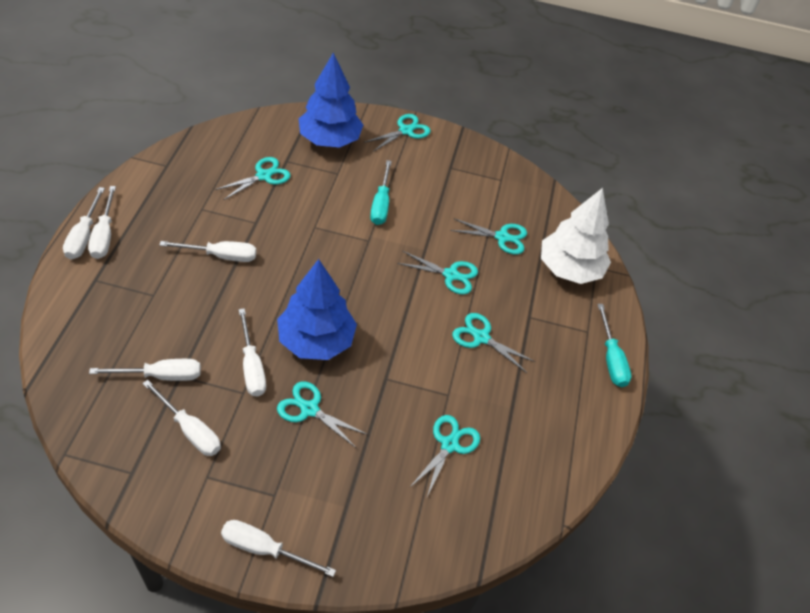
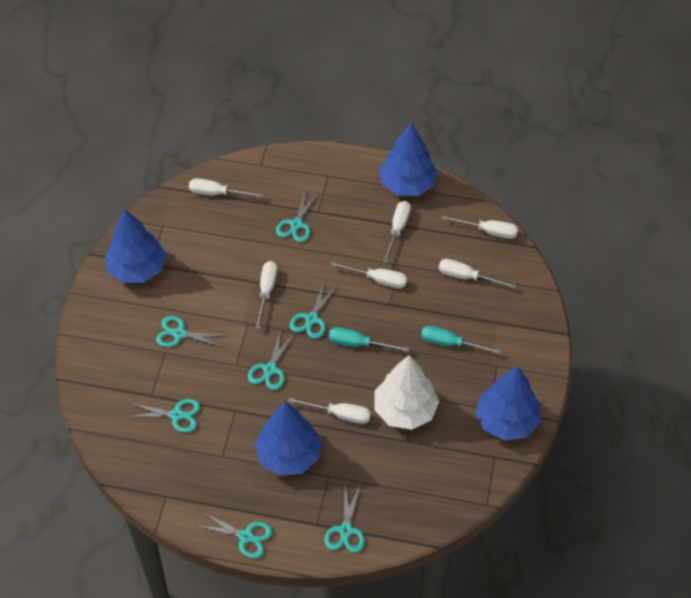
blue tree: 2 -> 4

